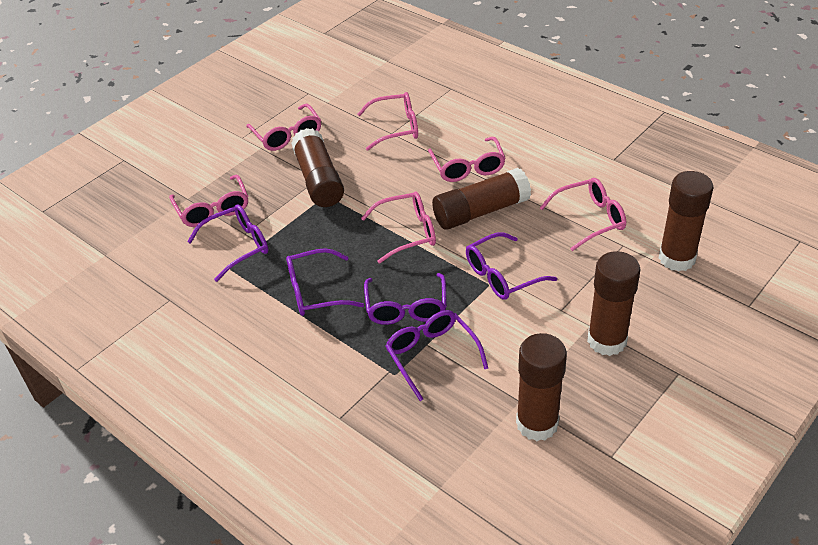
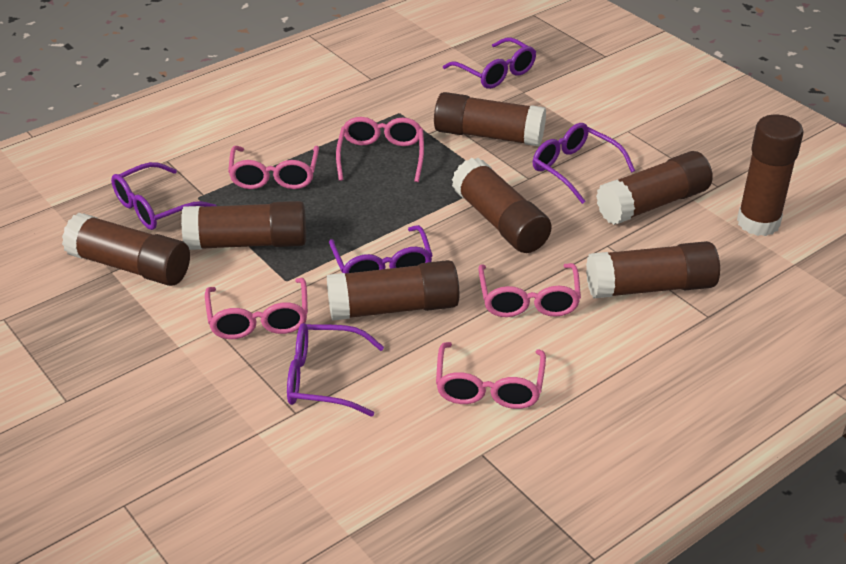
brown glue stick: 5 -> 8
pink glasses: 6 -> 5

